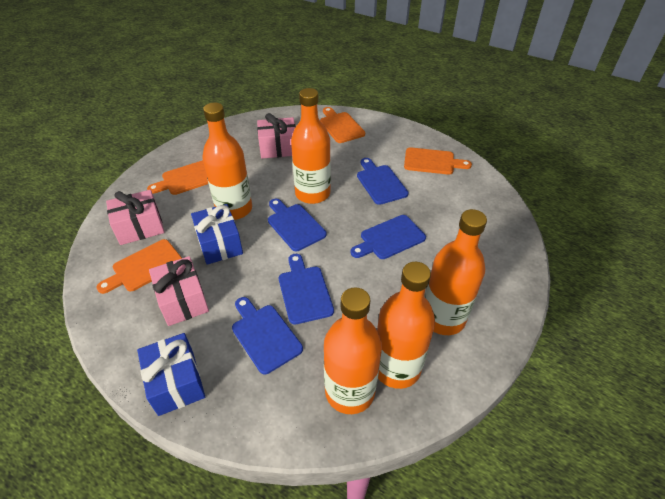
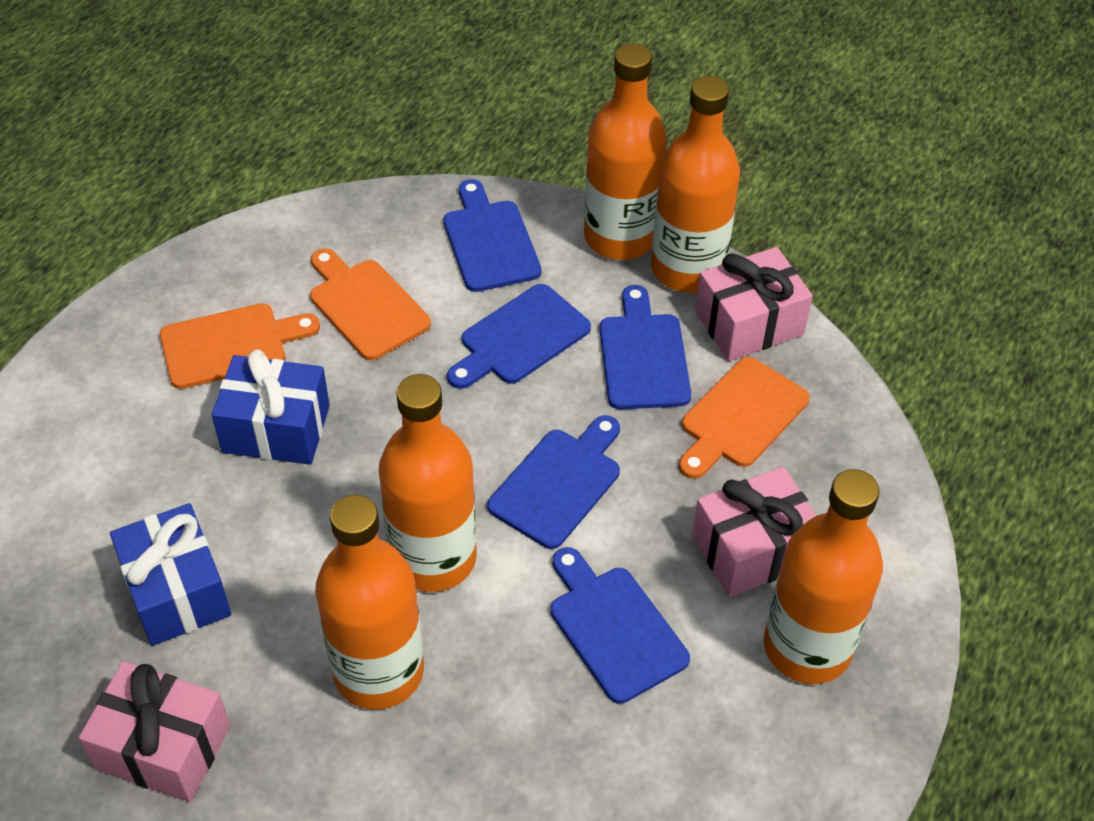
orange cutting board: 4 -> 3

